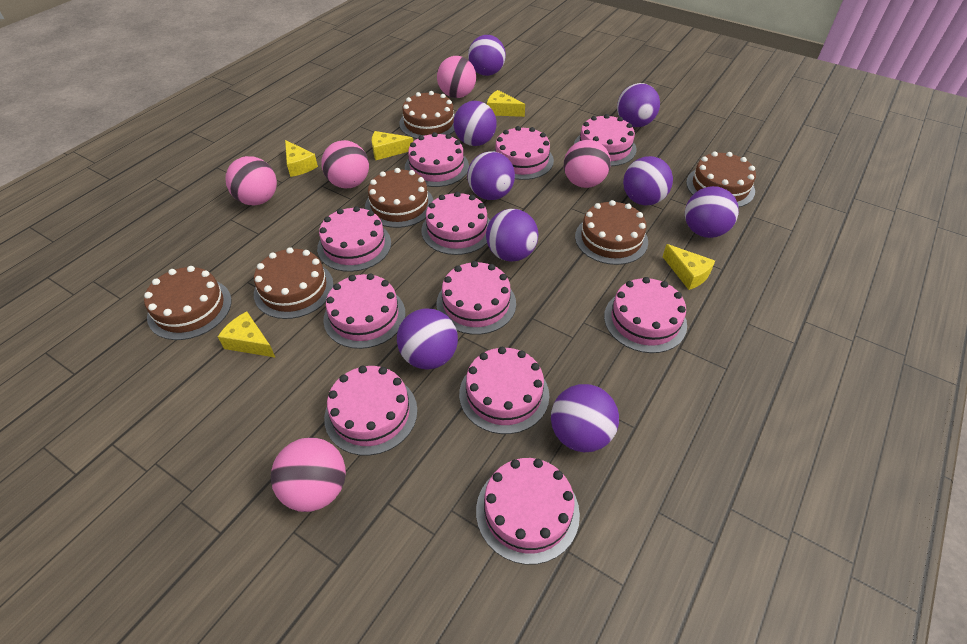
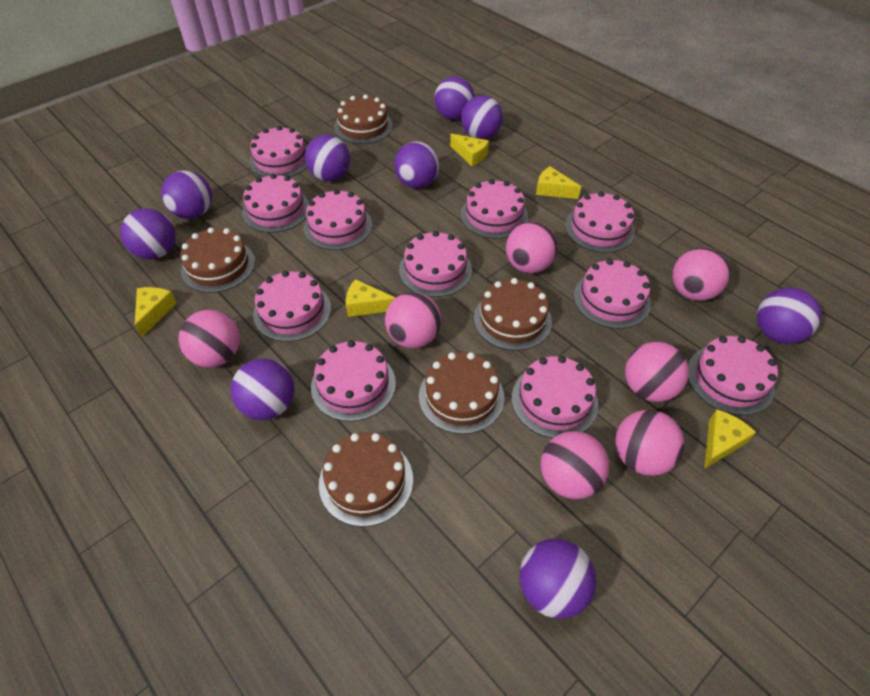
brown cake: 6 -> 5
pink ball: 5 -> 7

